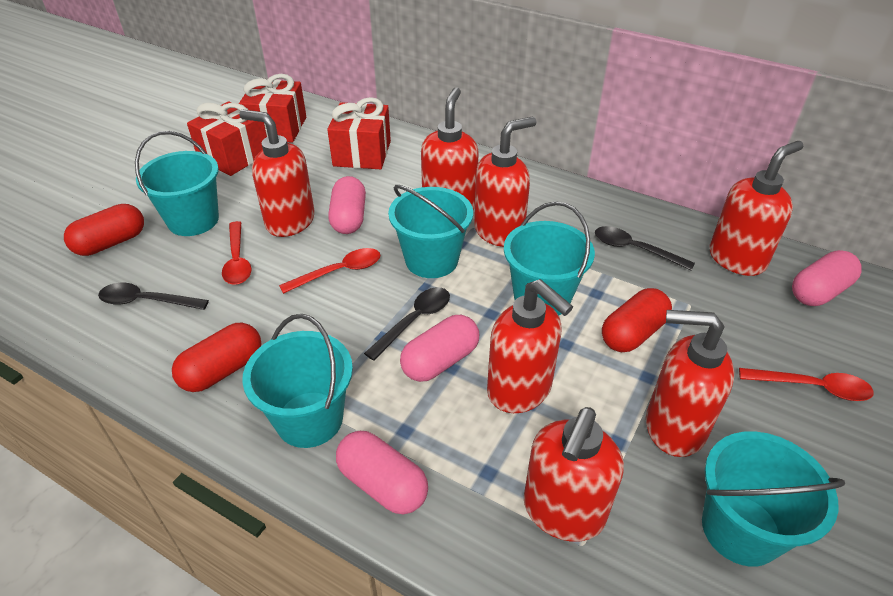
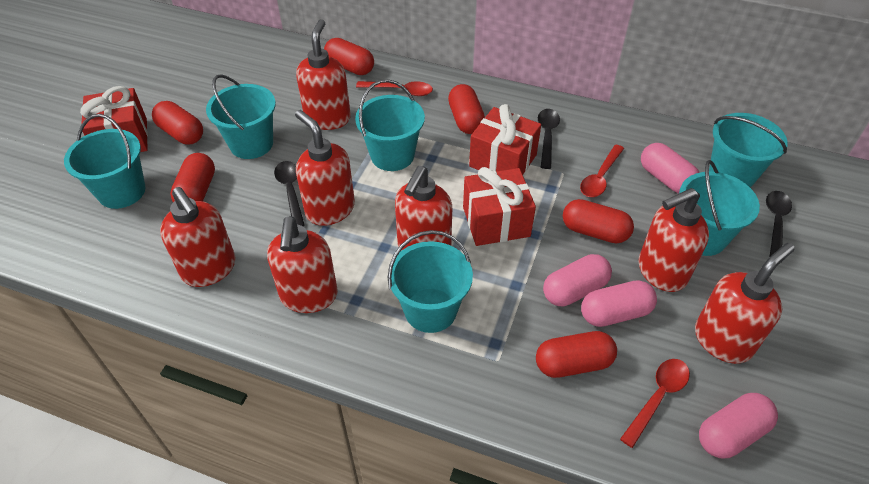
red capsule: 3 -> 6
turquoise bucket: 5 -> 6

